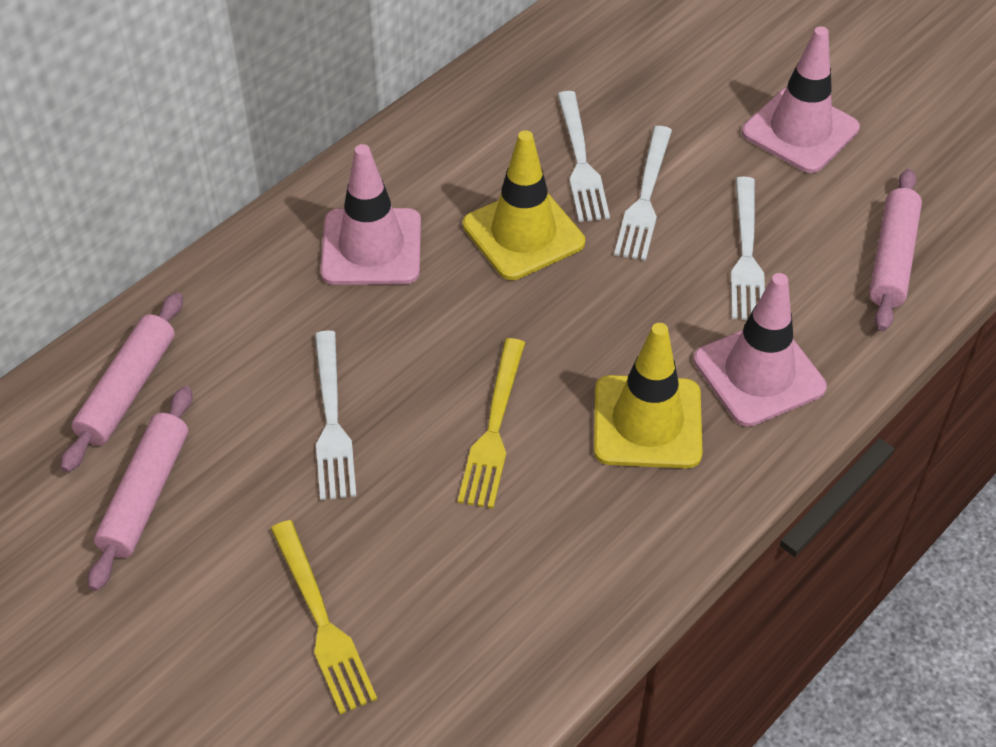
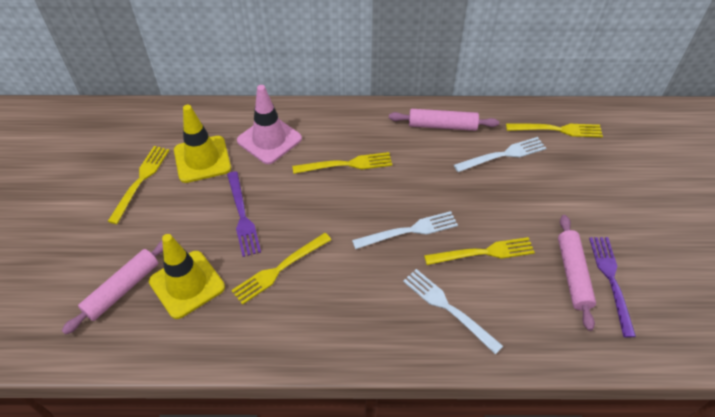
pink traffic cone: 3 -> 1
purple fork: 0 -> 2
white fork: 4 -> 3
yellow fork: 2 -> 5

